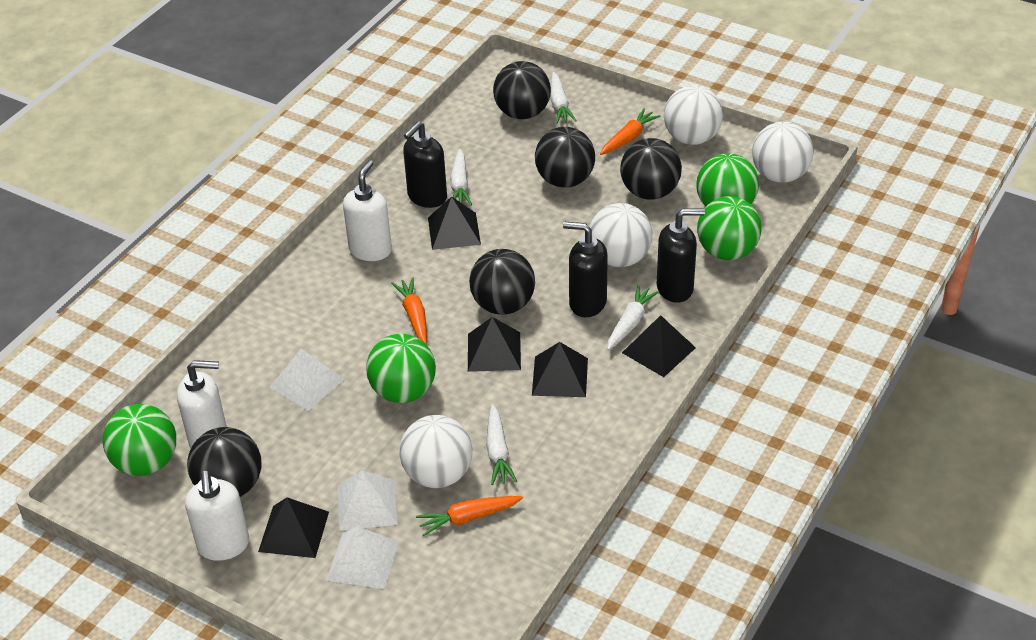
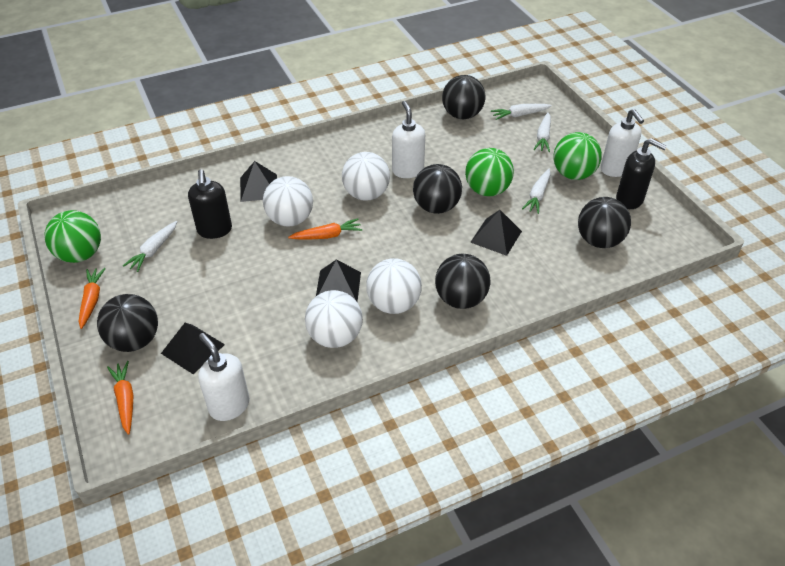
black pyramid: 5 -> 4
black soap dispenser: 3 -> 2
green ball: 4 -> 3
white pyramid: 3 -> 0

